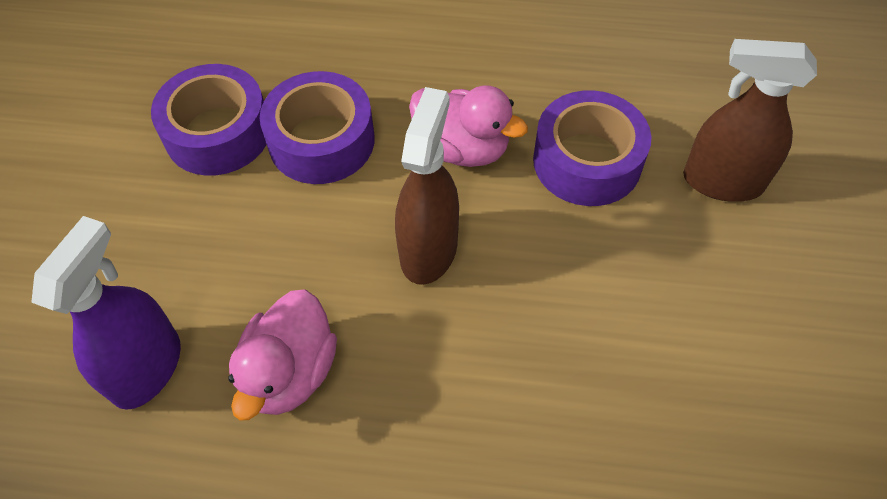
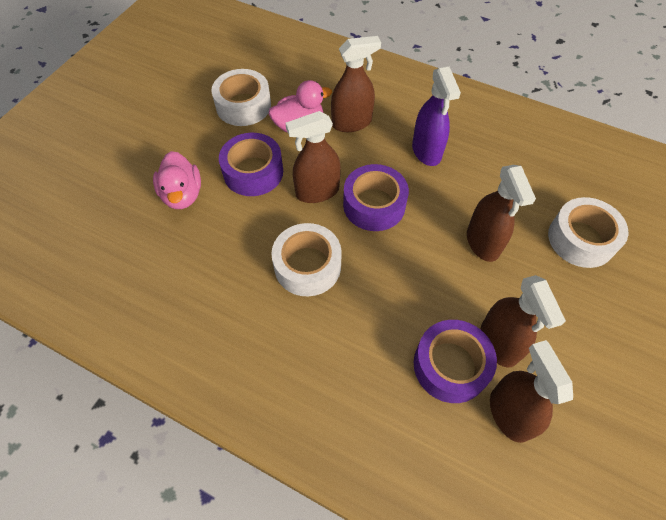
brown spray bottle: 2 -> 5
white tape: 0 -> 3

